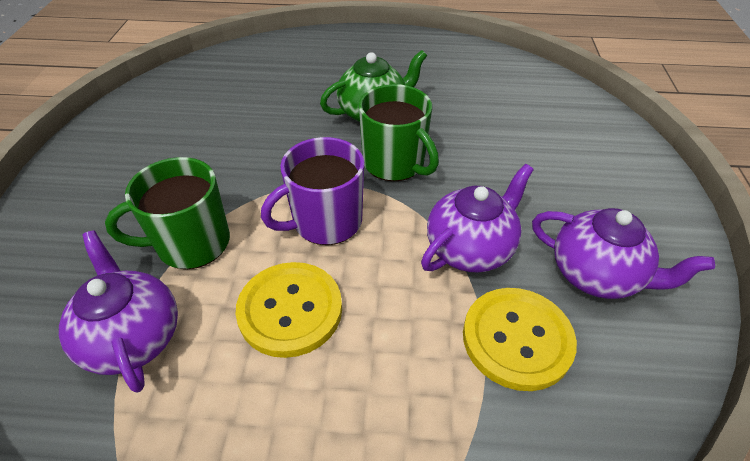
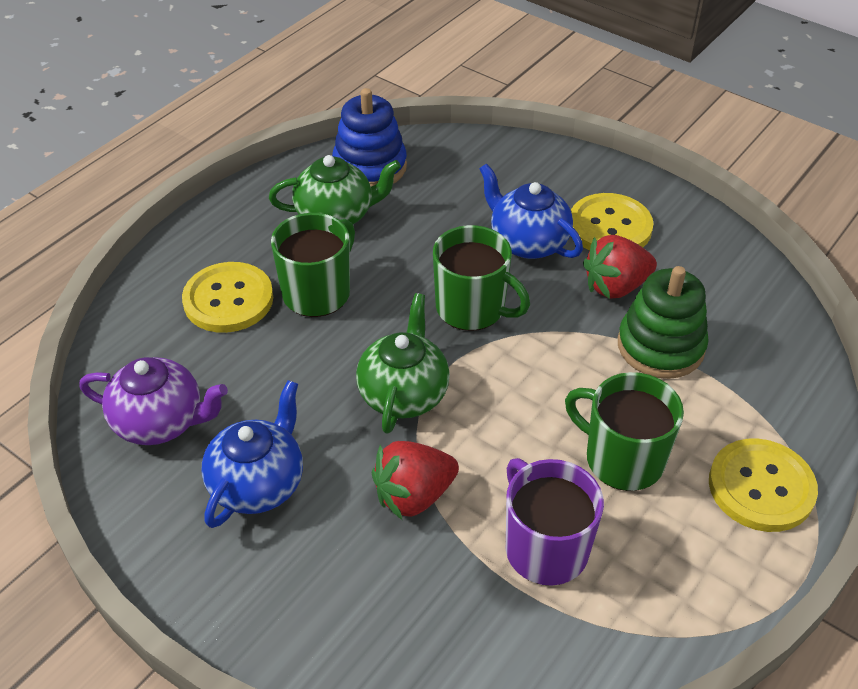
blue stacking toy: 0 -> 1
blue teapot: 0 -> 2
green mug: 2 -> 3
green stacking toy: 0 -> 1
green teapot: 1 -> 2
purple teapot: 3 -> 1
red strawberry: 0 -> 2
yellow button: 2 -> 3

